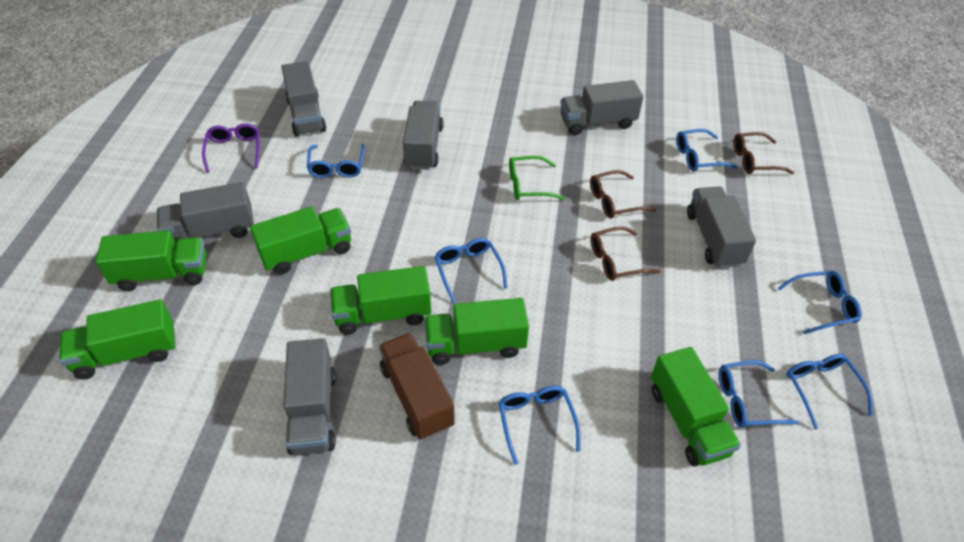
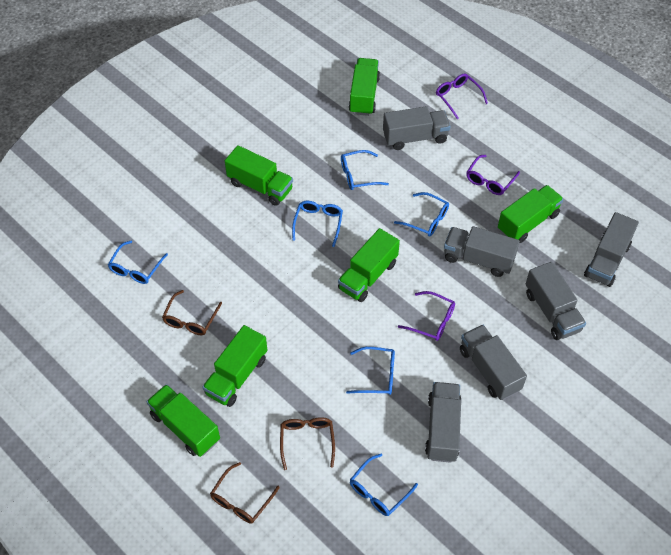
blue glasses: 7 -> 6
brown truck: 1 -> 0
green glasses: 1 -> 0
purple glasses: 1 -> 3

